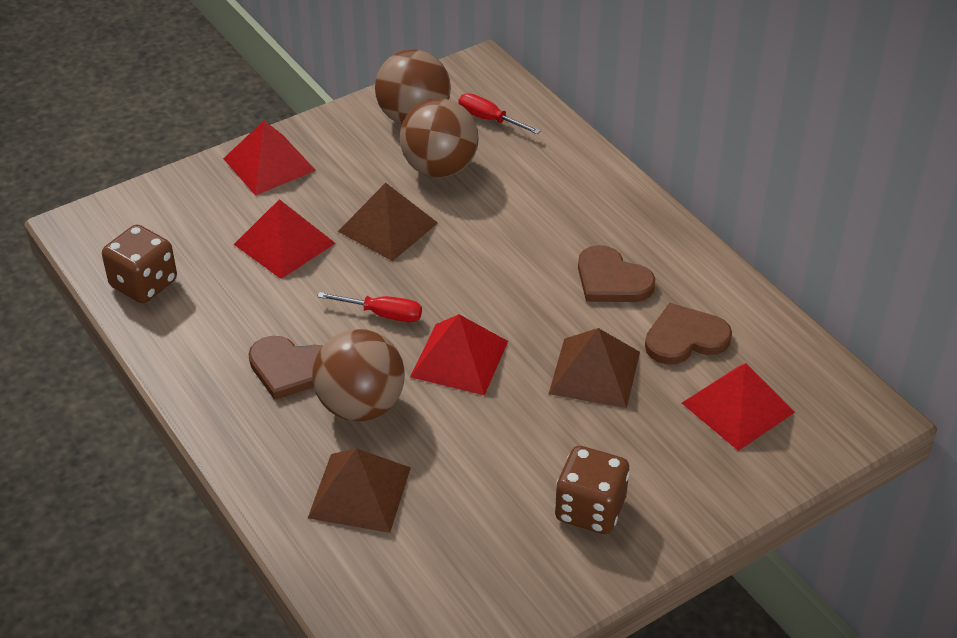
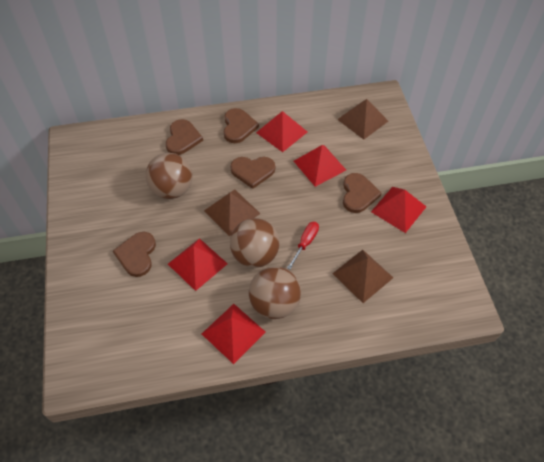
brown dice: 2 -> 0
brown heart: 3 -> 5
red pyramid: 4 -> 5
red screwdriver: 2 -> 1

